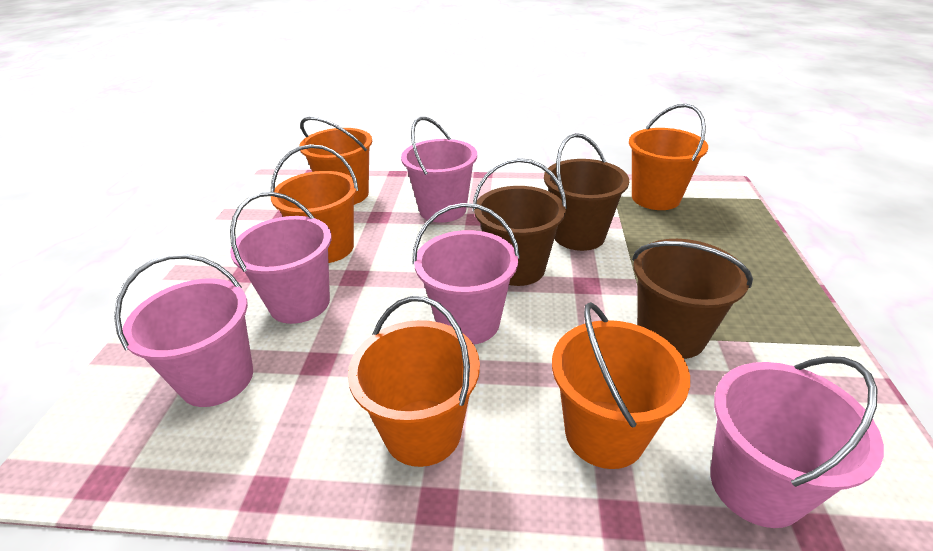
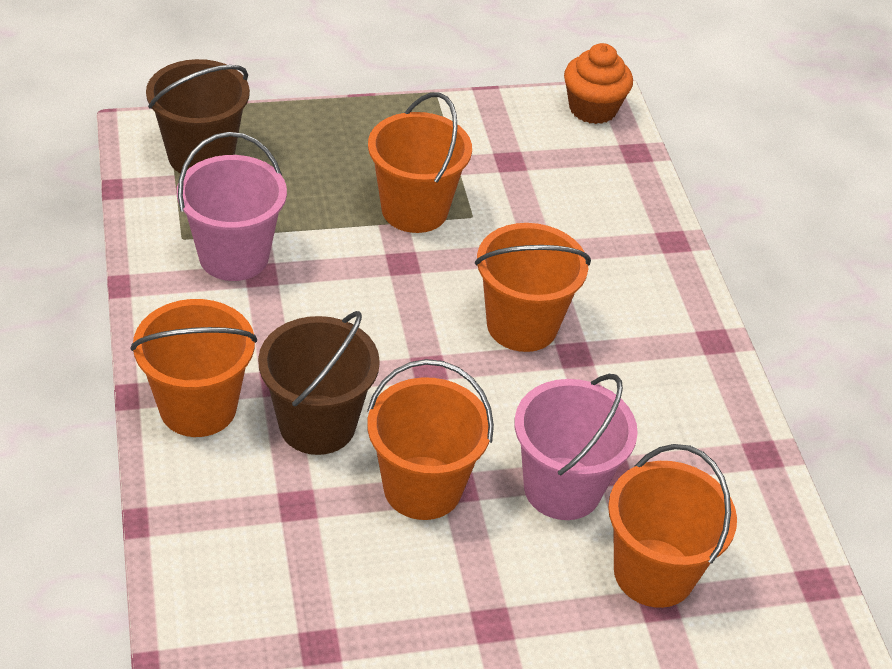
brown bucket: 3 -> 2
orange cupcake: 0 -> 1
pink bucket: 5 -> 2

